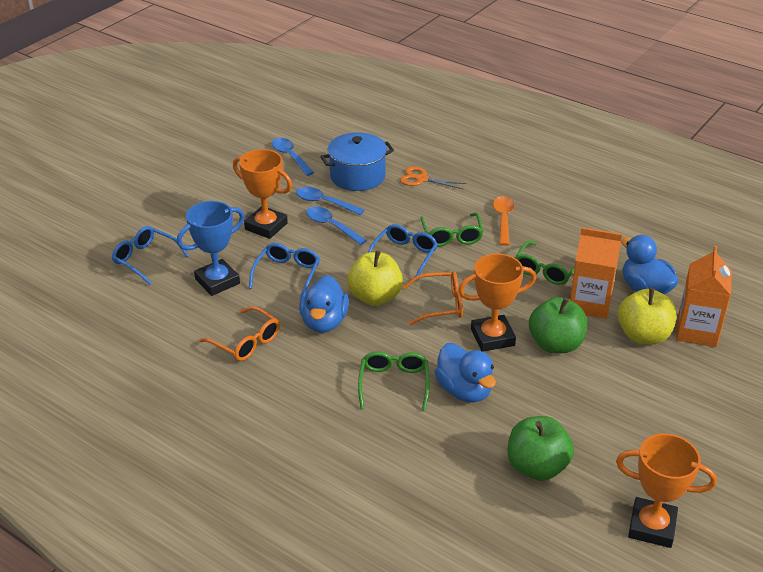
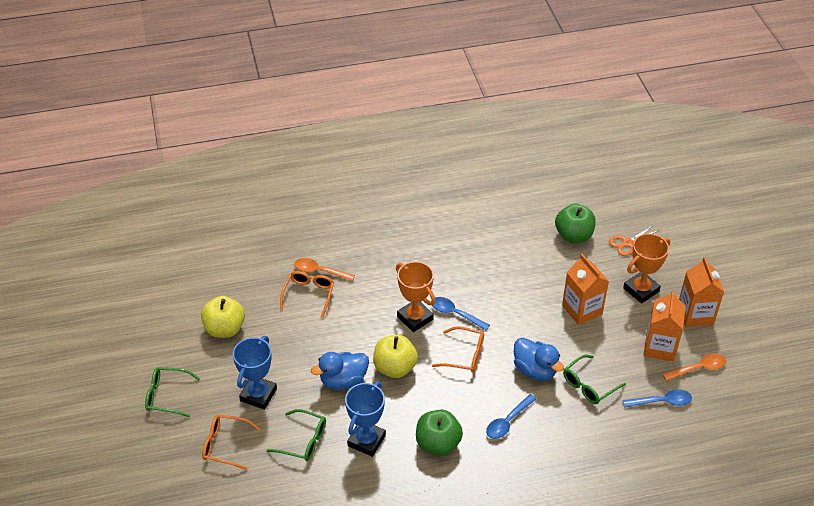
blue duck: 3 -> 2
blue glasses: 3 -> 0
blue pot: 1 -> 0
blue trophy: 1 -> 2
orange carton: 2 -> 3
orange glasses: 2 -> 3
orange spoon: 1 -> 2
orange trophy: 3 -> 2

